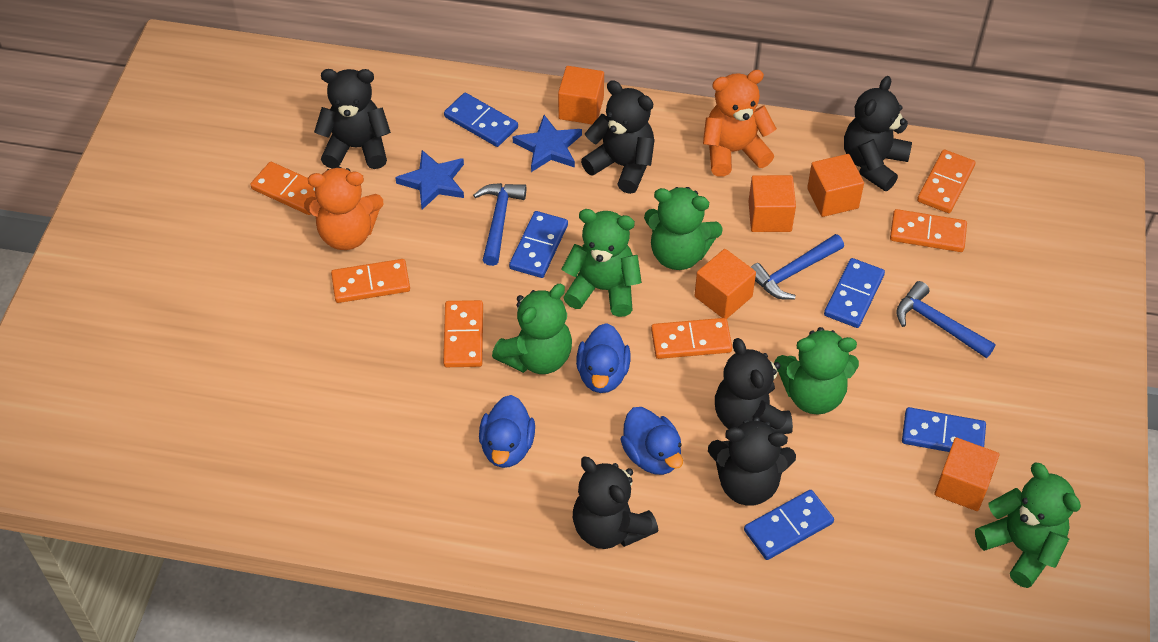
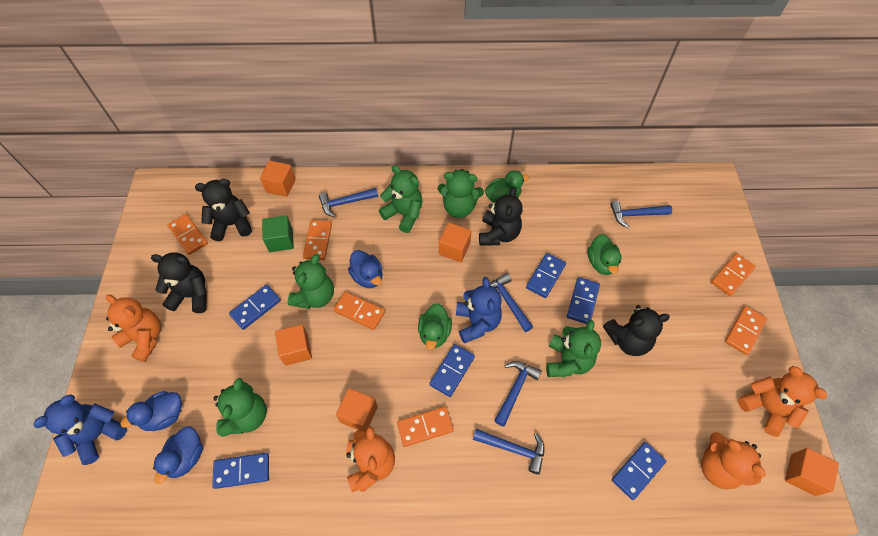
black teddy bear: 6 -> 4
blue domino: 5 -> 6
blue hammer: 3 -> 5
blue star: 2 -> 0
blue teddy bear: 0 -> 2
green cube: 0 -> 1
green duck: 0 -> 3
orange teddy bear: 2 -> 4

